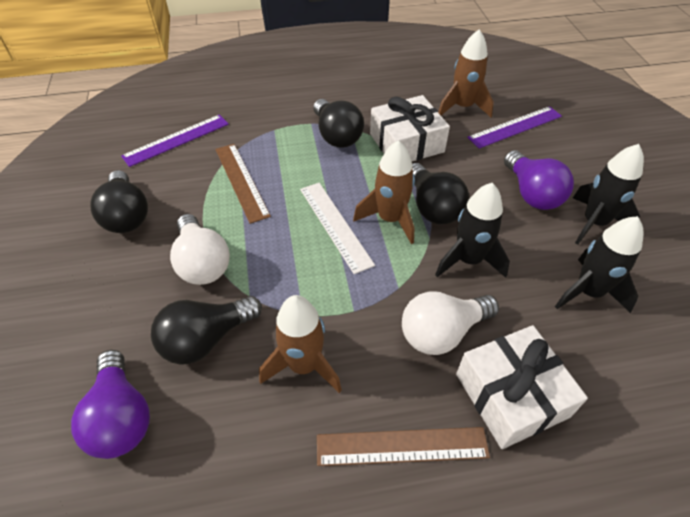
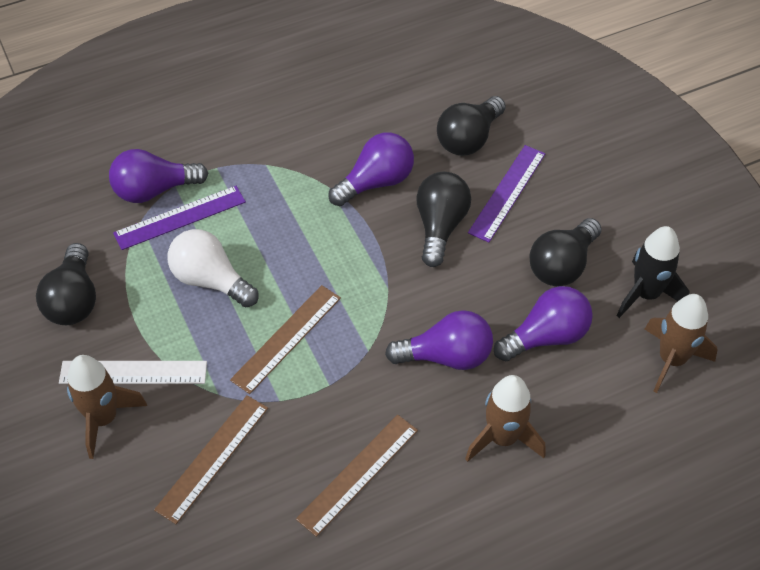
black rocket: 3 -> 1
brown ruler: 2 -> 3
purple light bulb: 2 -> 4
white gift: 2 -> 0
white light bulb: 2 -> 1

